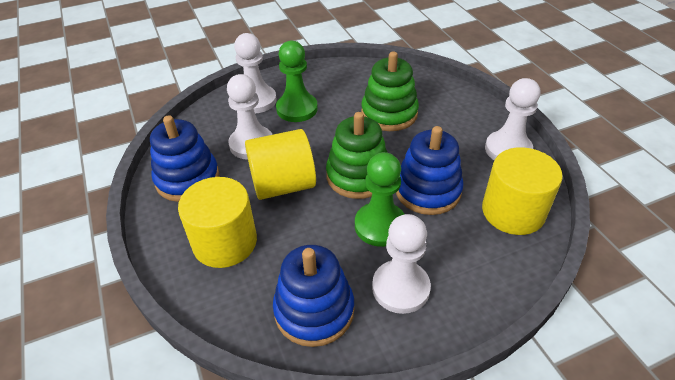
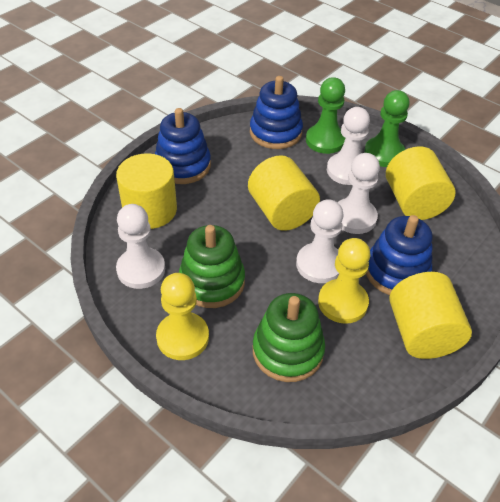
yellow cylinder: 3 -> 4
yellow pawn: 0 -> 2

